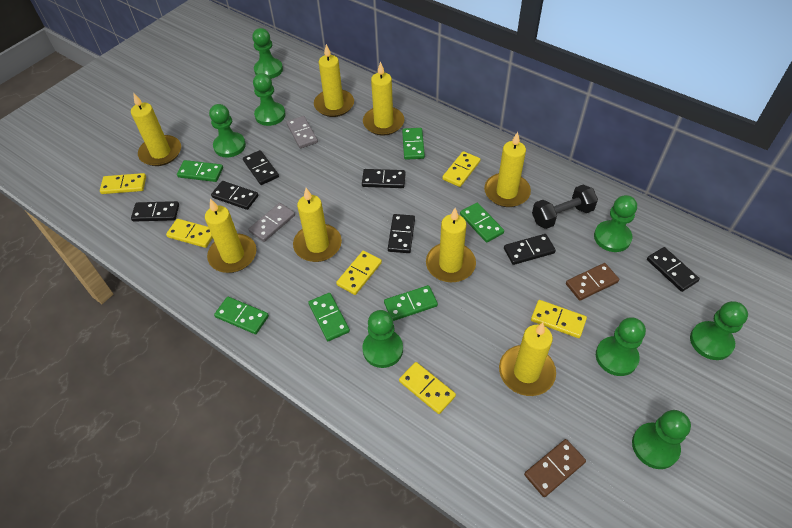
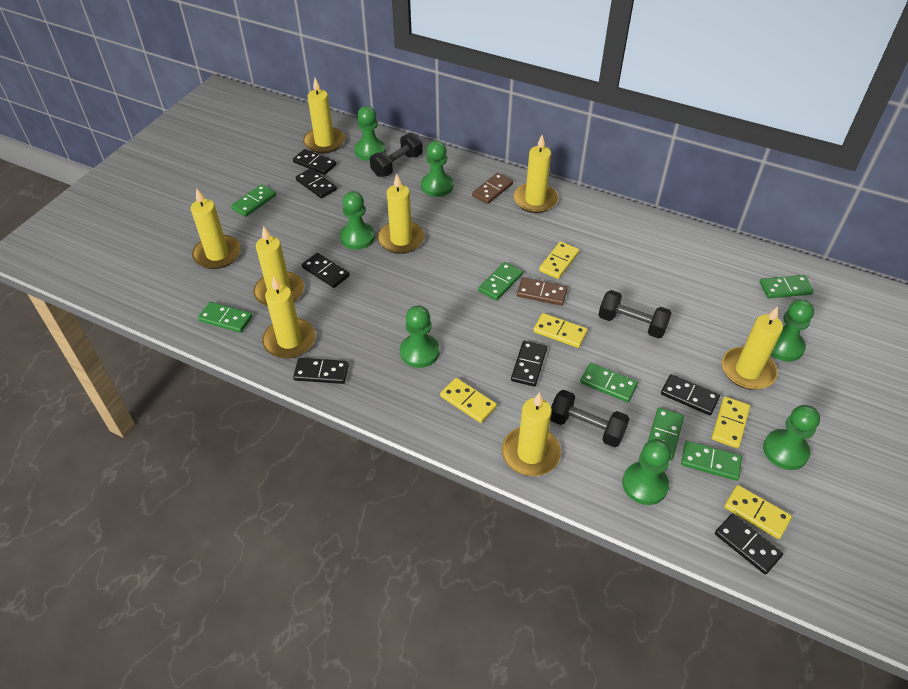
black dumbbell: 1 -> 3
green domino: 6 -> 7
green pawn: 8 -> 7
grey domino: 2 -> 0
yellow domino: 6 -> 5

